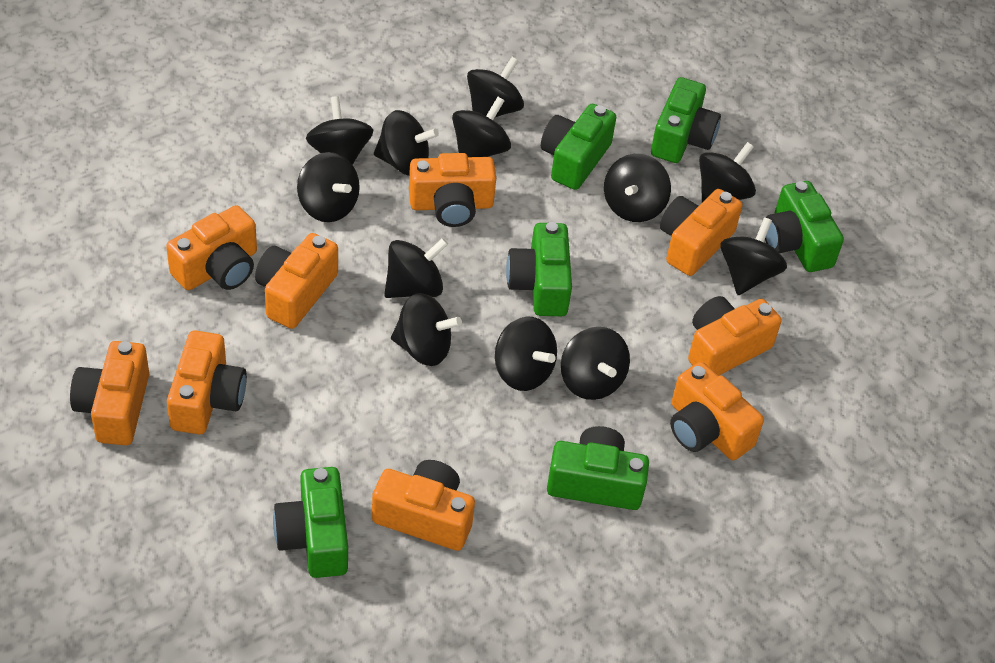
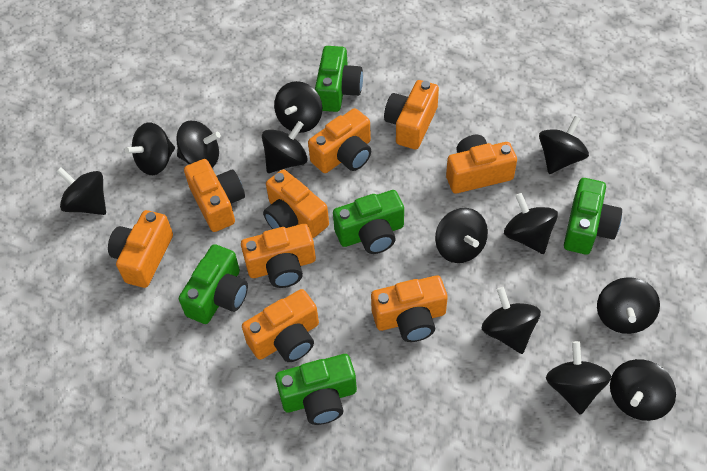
green camera: 6 -> 5

